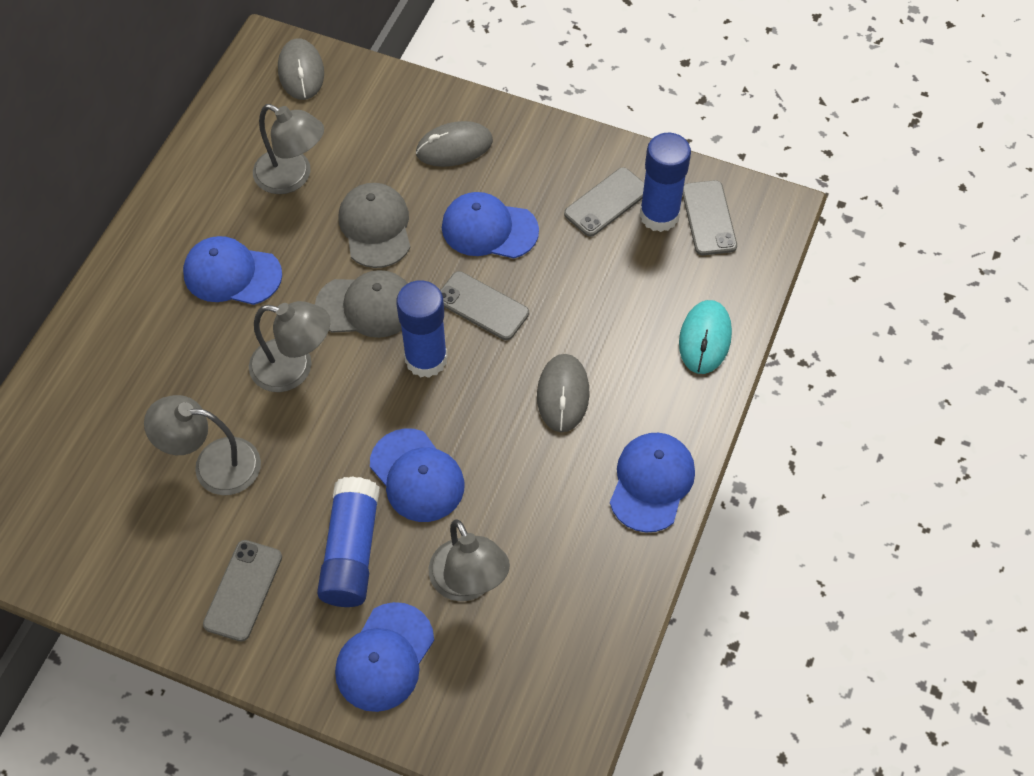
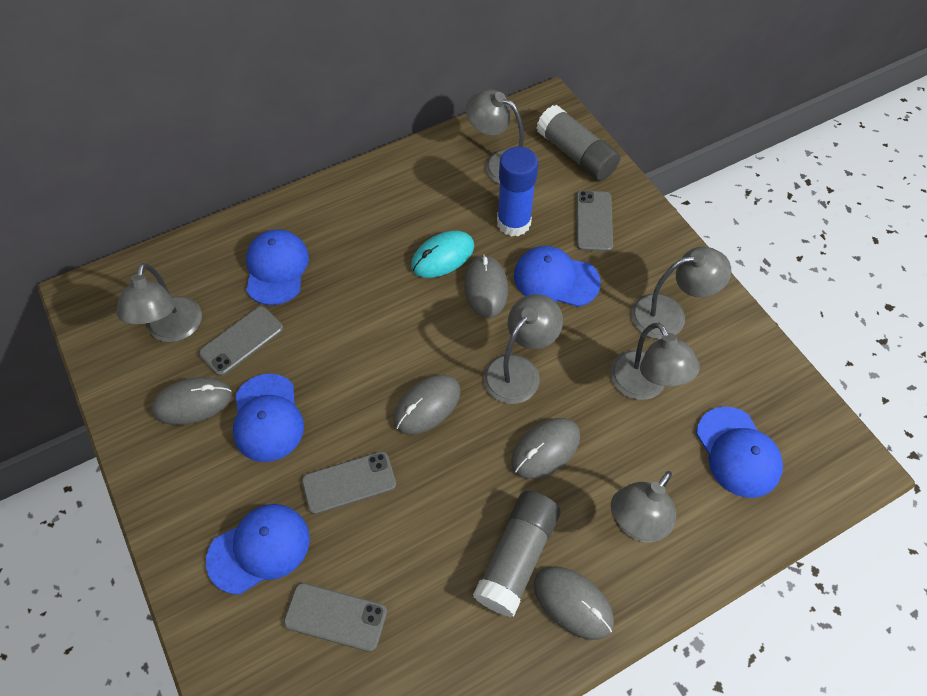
blue glue stick: 3 -> 1
grey cap: 2 -> 0
grey glue stick: 0 -> 2
grey lamp: 4 -> 6
grey mouse: 3 -> 5

